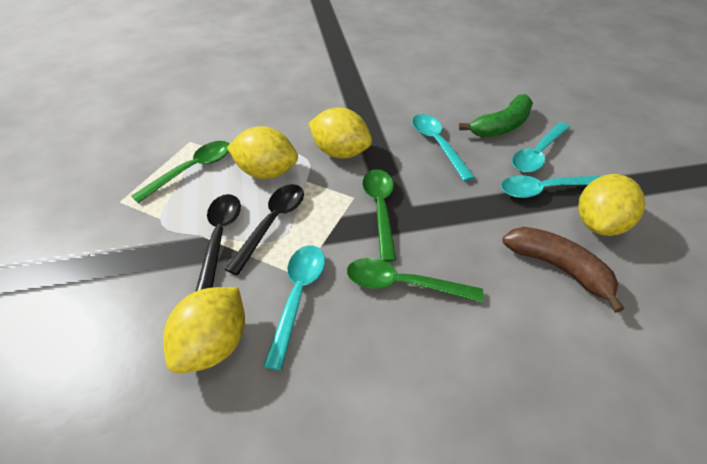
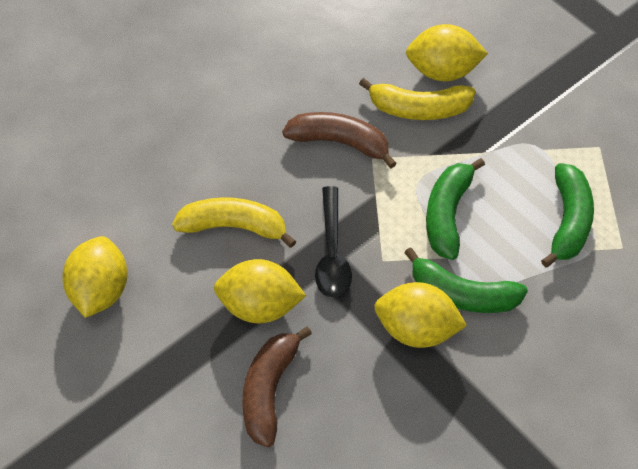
black spoon: 2 -> 1
brown banana: 1 -> 2
green banana: 1 -> 3
green spoon: 3 -> 0
turquoise spoon: 4 -> 0
yellow banana: 0 -> 2

